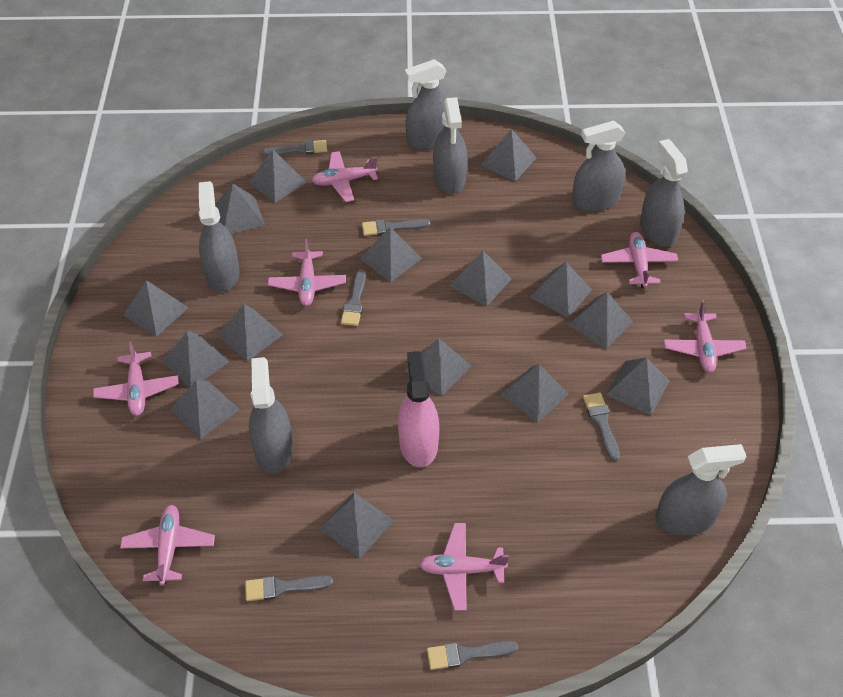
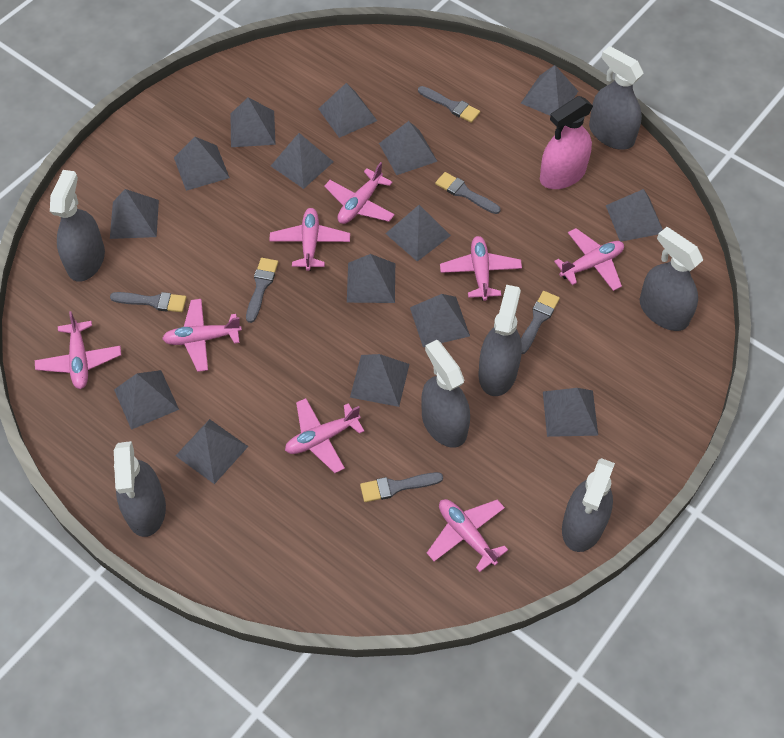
pink plane: 7 -> 8

